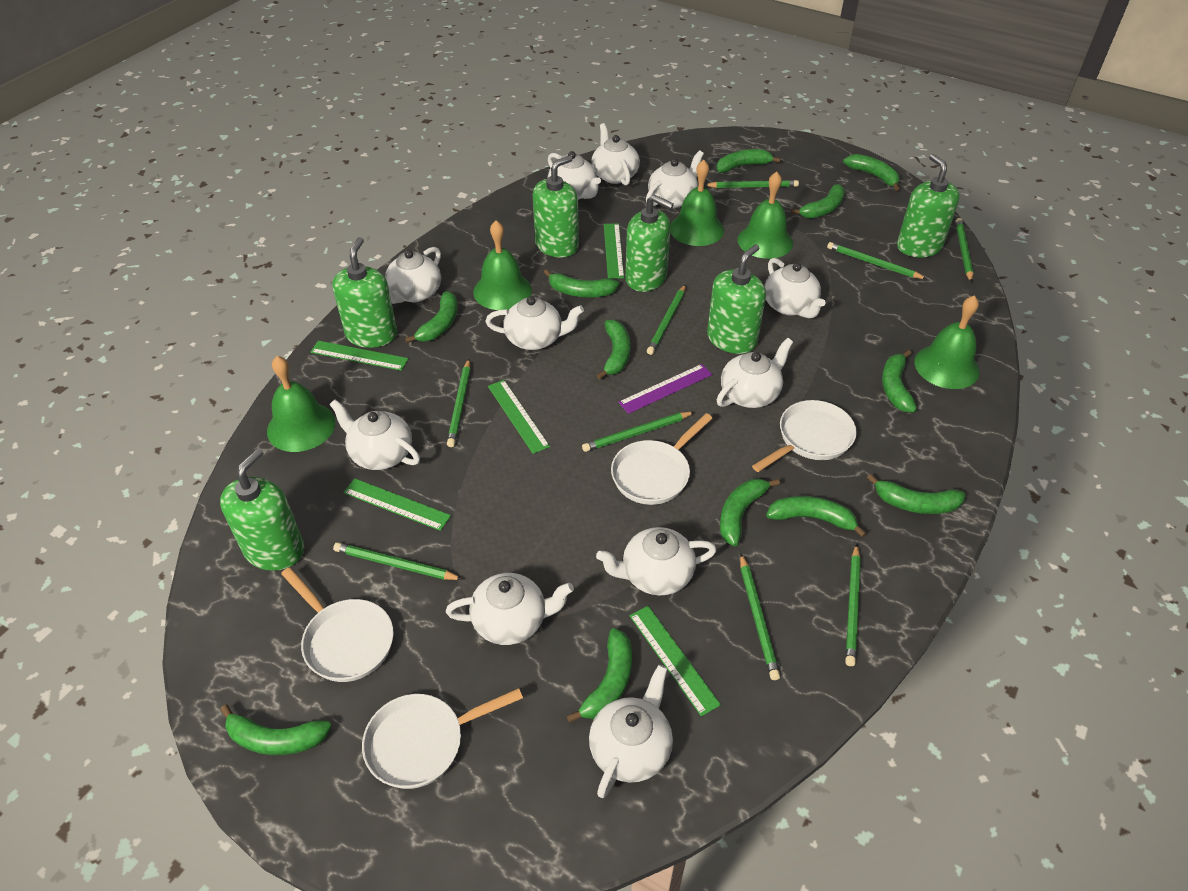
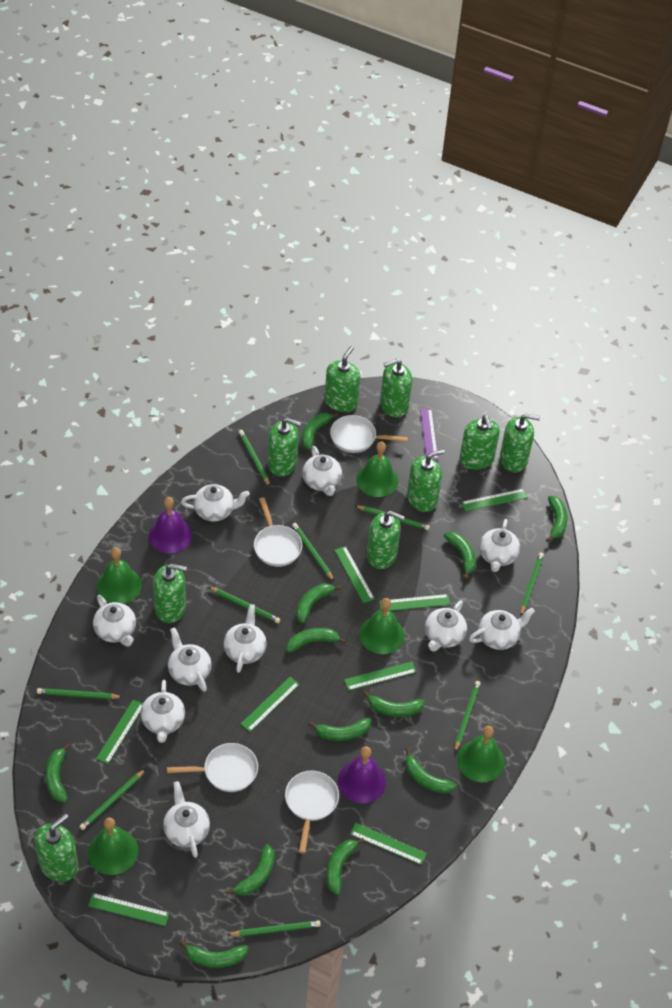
green ruler: 5 -> 8
green soap dispenser: 6 -> 9
purple bell: 0 -> 2
white teapot: 11 -> 10

